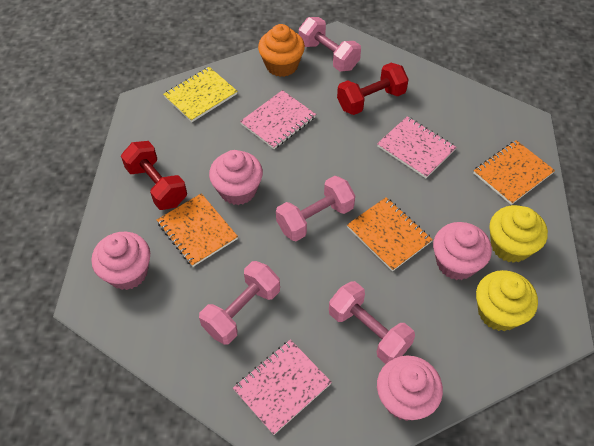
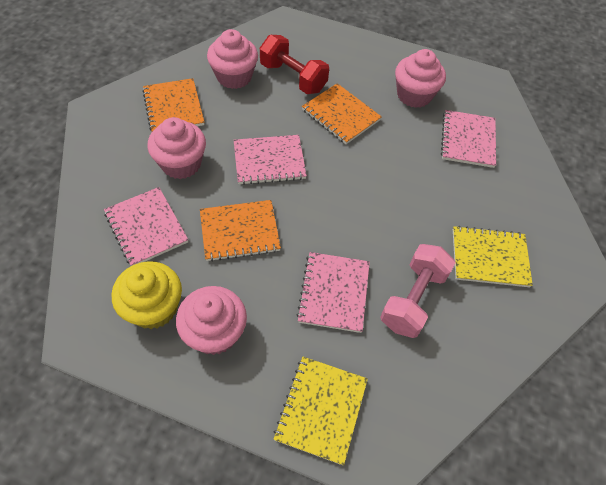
orange cupcake: 1 -> 0
pink dumbbell: 4 -> 1
pink notebook: 3 -> 4
red dumbbell: 2 -> 1
yellow cupcake: 2 -> 1
yellow notebook: 1 -> 2

